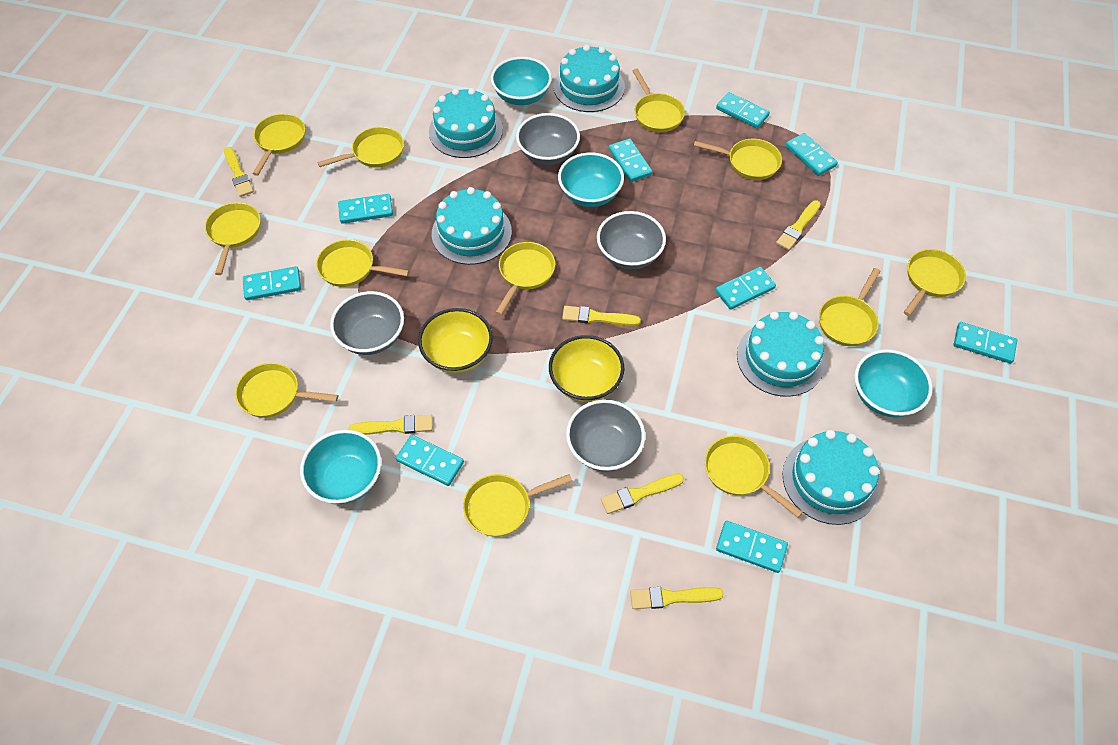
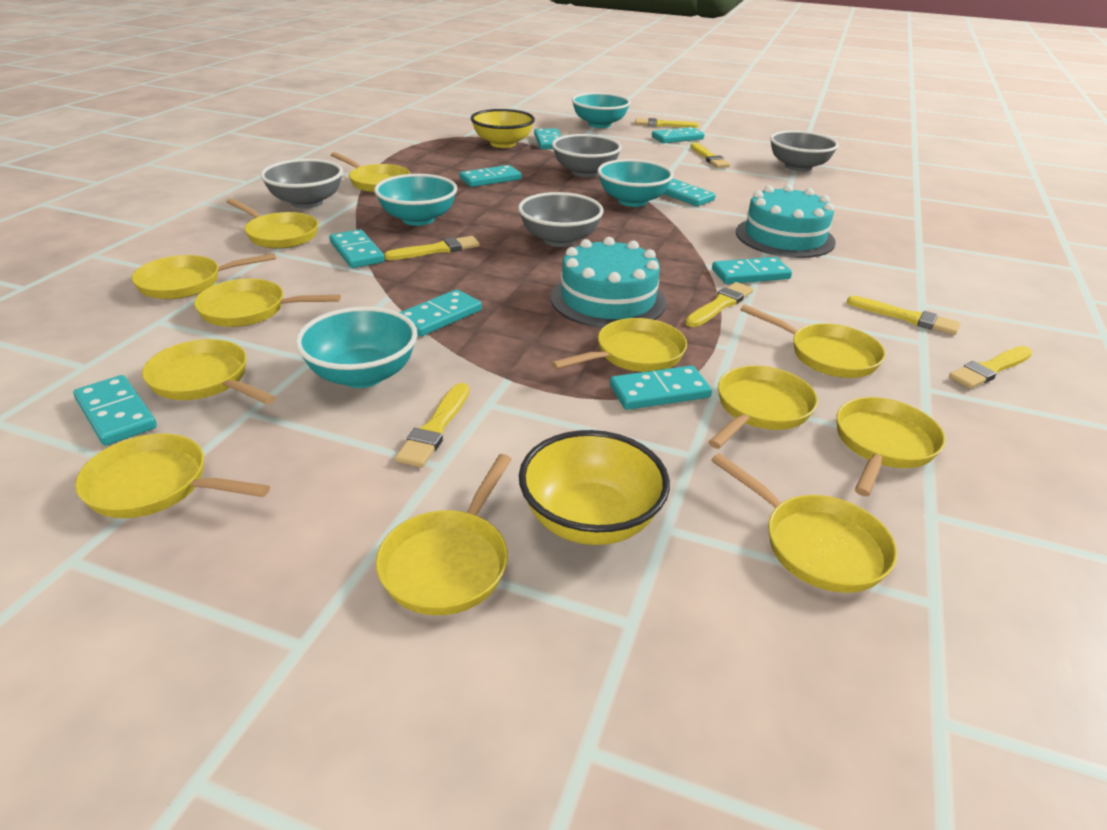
turquoise cake: 5 -> 2
yellow brush: 6 -> 7

